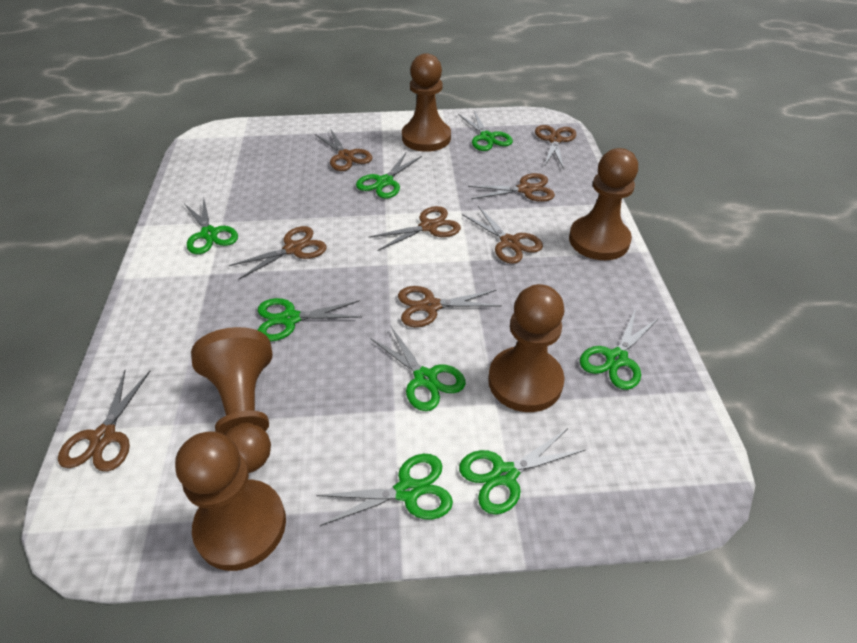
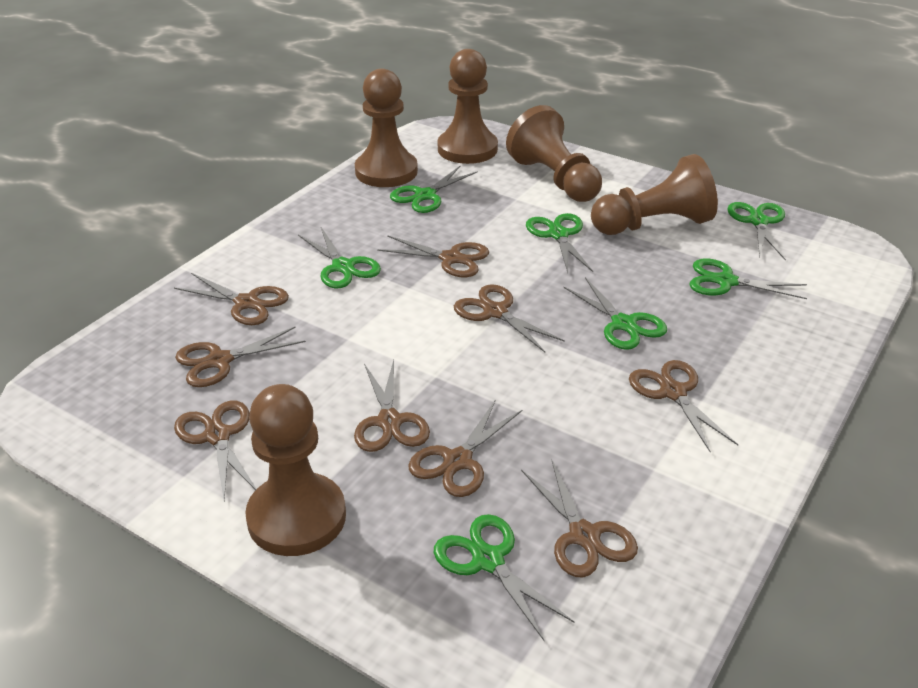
brown scissors: 8 -> 9
green scissors: 8 -> 7

